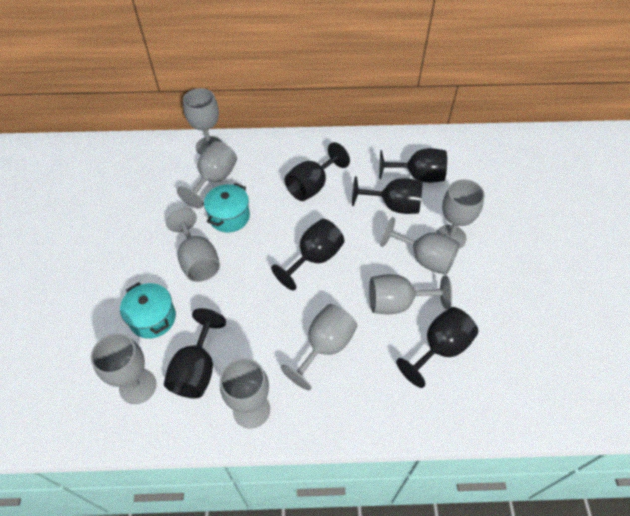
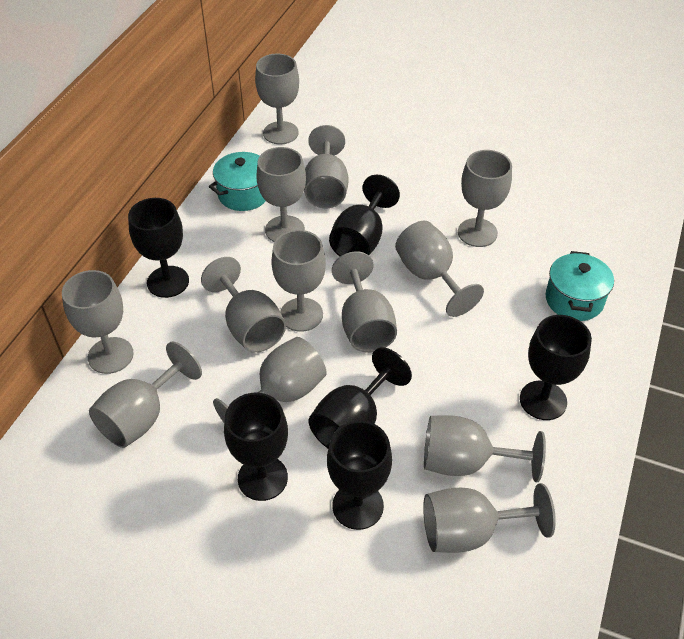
grey goblet: 9 -> 13

